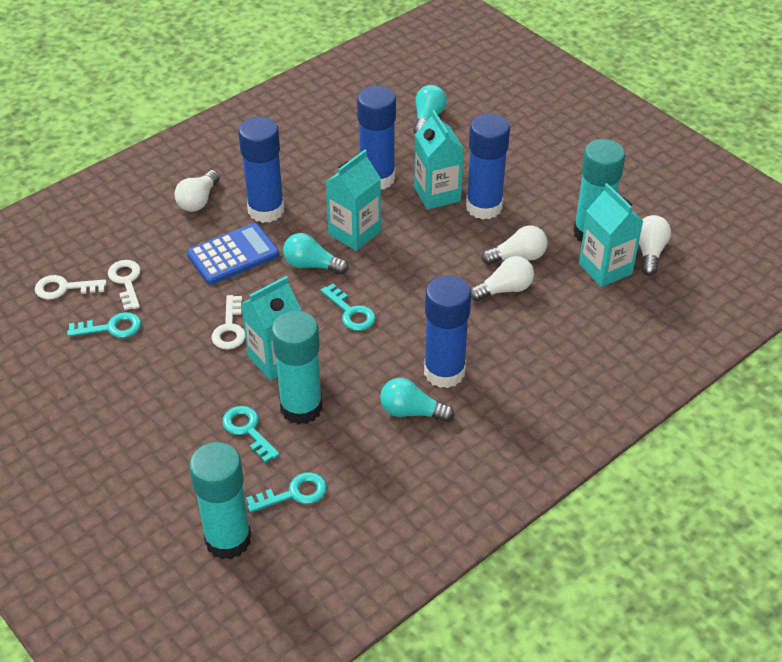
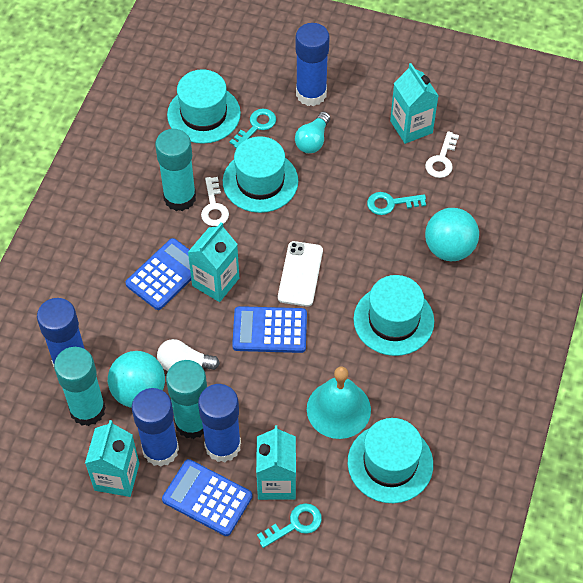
blue calculator: 1 -> 3
turquoise ball: 0 -> 2
turquoise bell: 0 -> 1
turquoise hat: 0 -> 4
turquoise key: 4 -> 3
turquoise light bulb: 3 -> 1
white key: 3 -> 2
white light bulb: 4 -> 1
white phone: 0 -> 1

